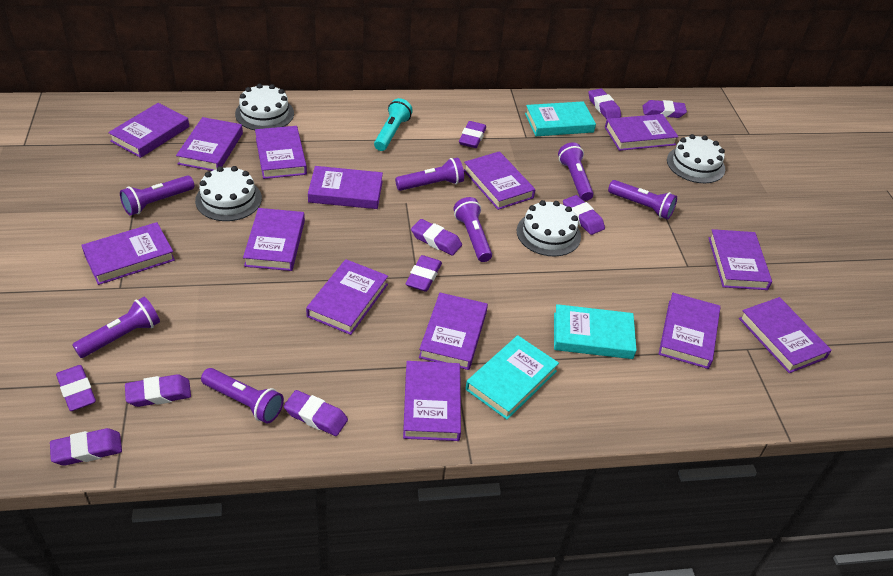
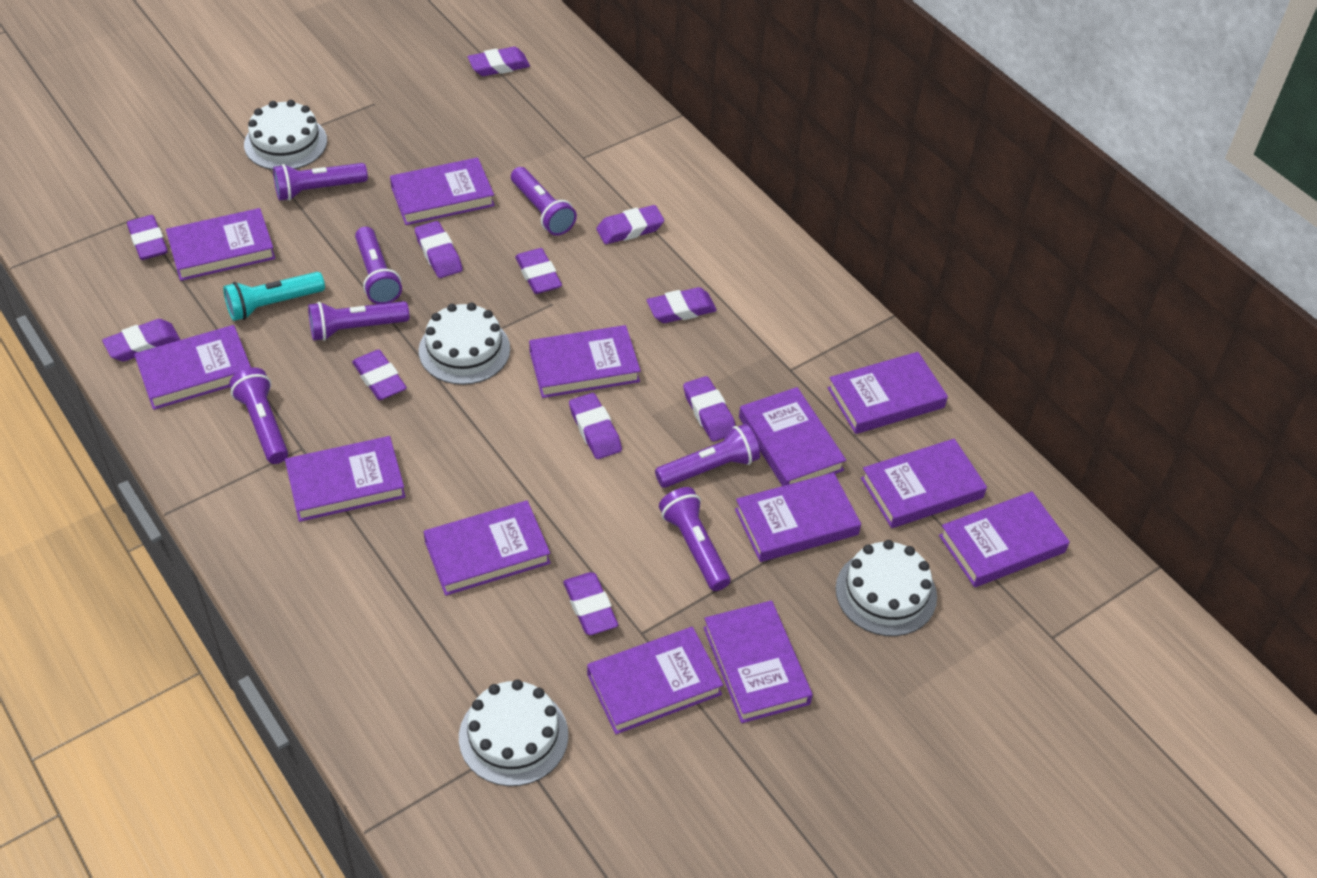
purple book: 14 -> 13
purple eraser: 10 -> 11
turquoise book: 3 -> 0

